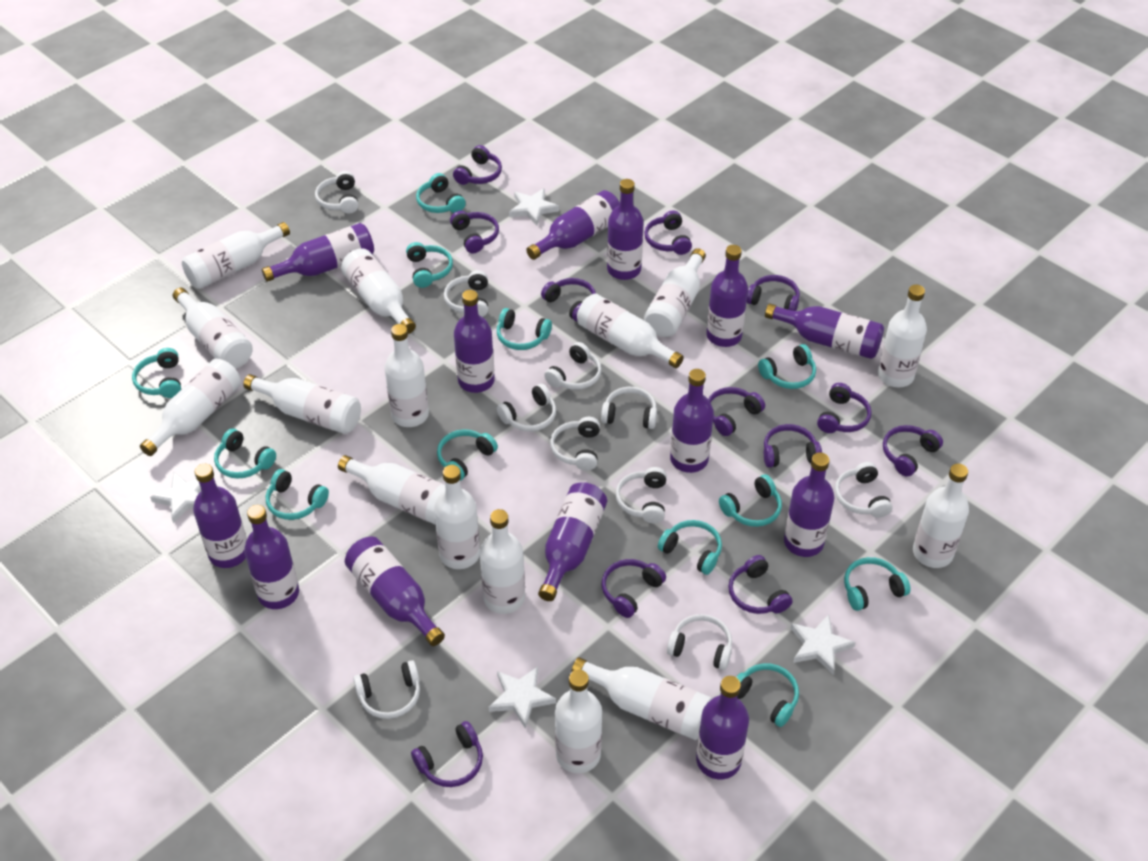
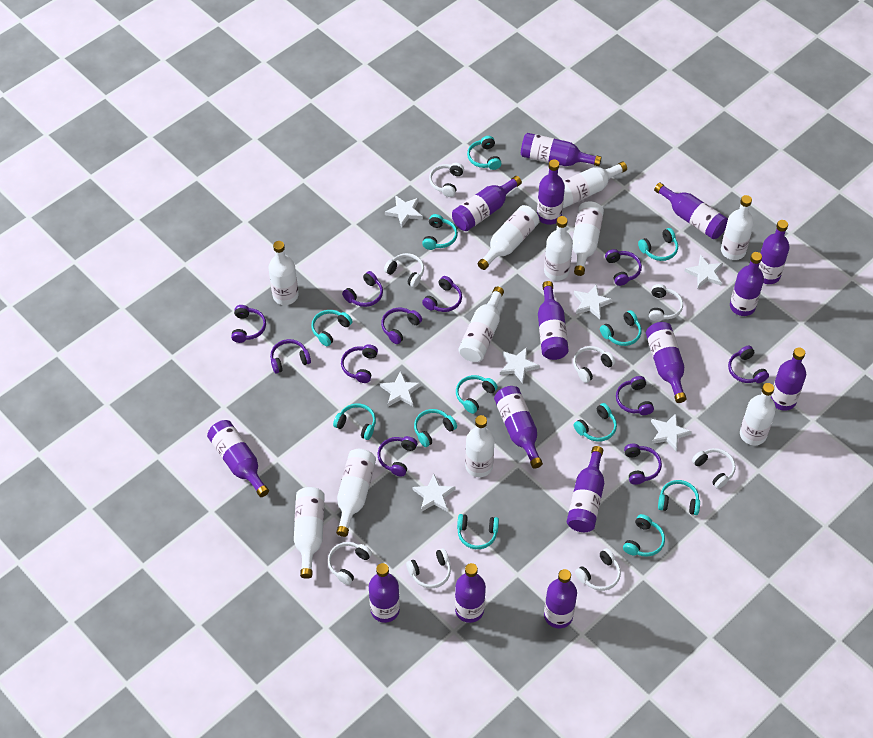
purple bottle: 13 -> 15
purple headphones: 12 -> 11
white bottle: 15 -> 11
white headphones: 10 -> 8
white star: 4 -> 7

